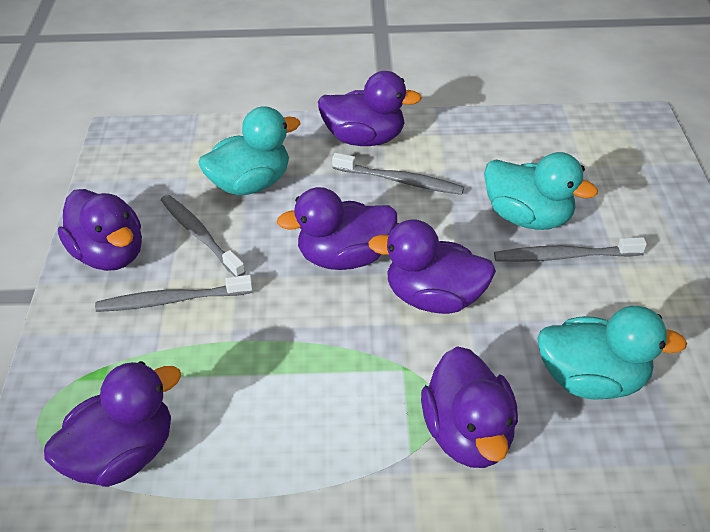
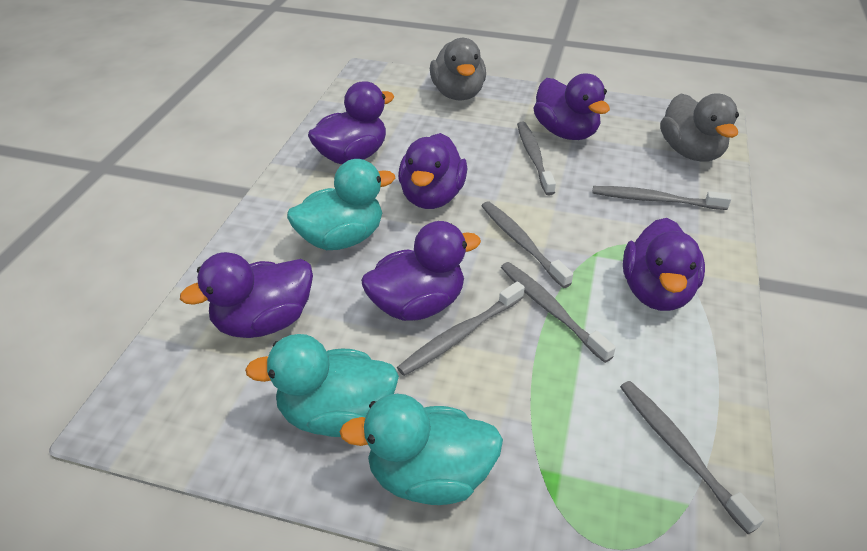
grey duck: 0 -> 2
grey toothbrush: 4 -> 6

